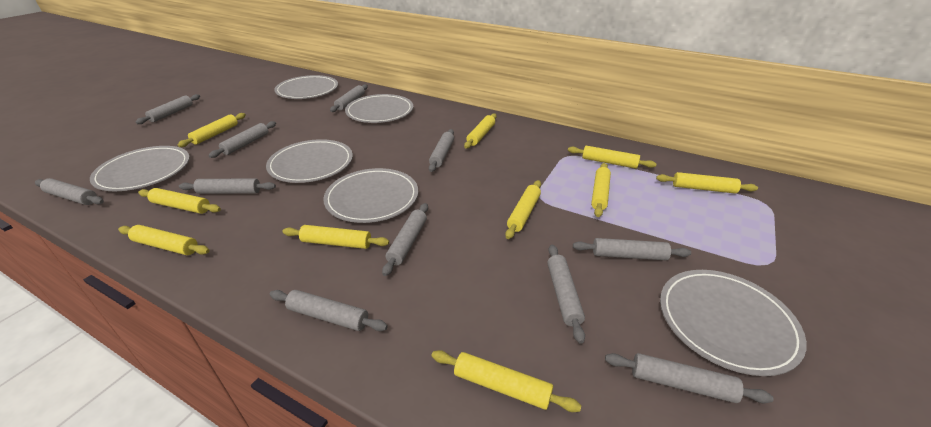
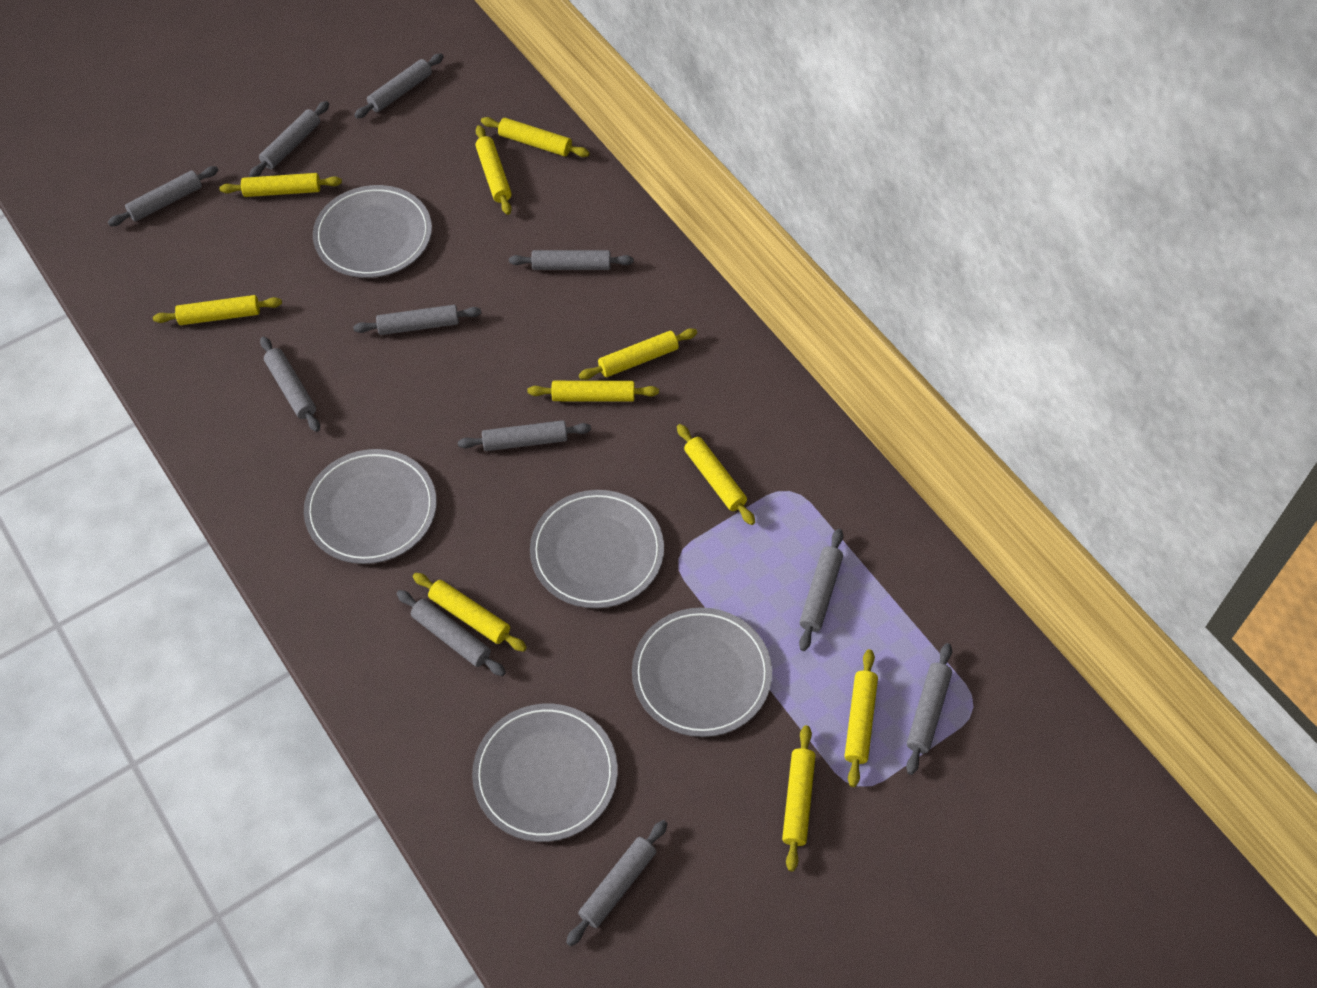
grey plate: 6 -> 5

